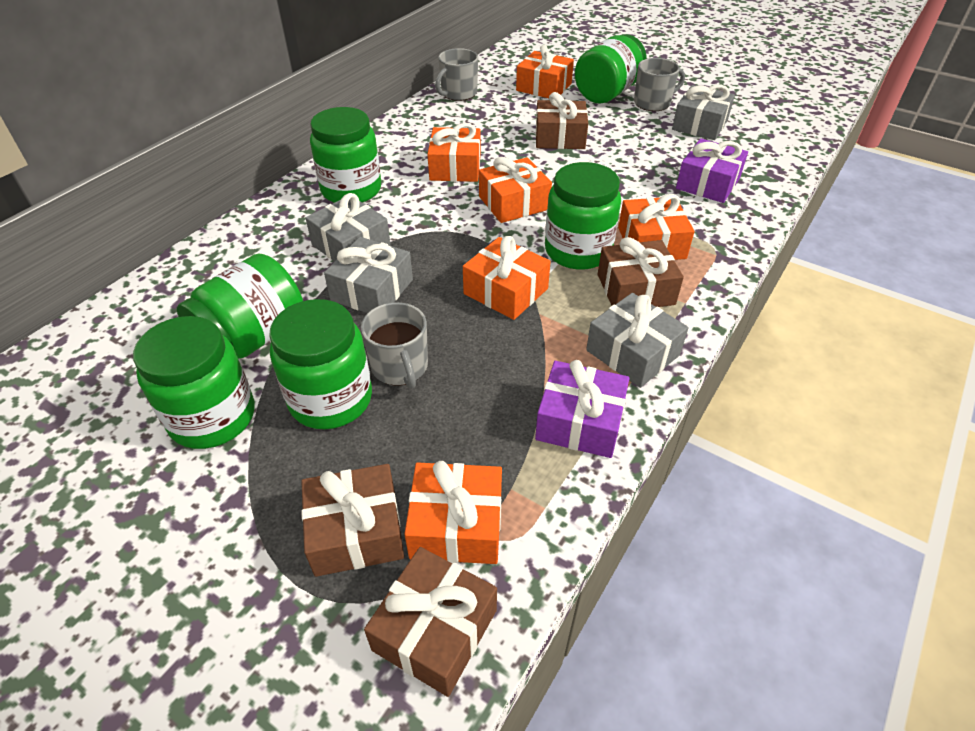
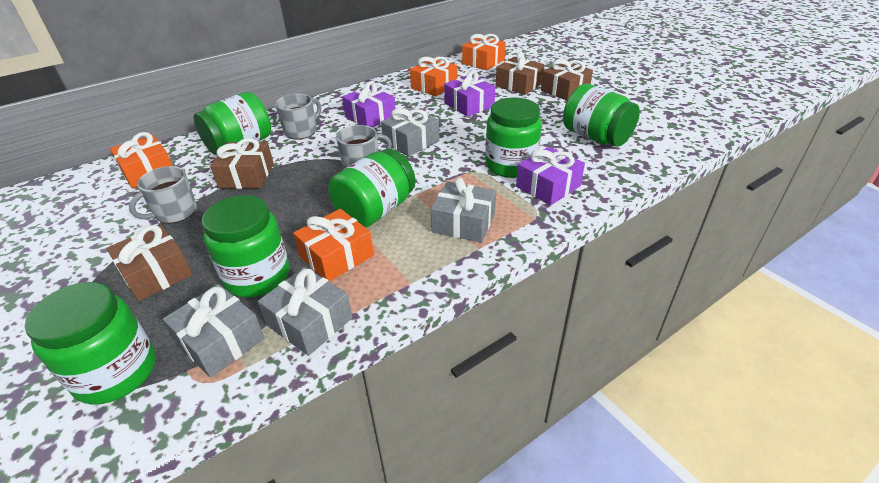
orange gift: 6 -> 4
purple gift: 2 -> 3

